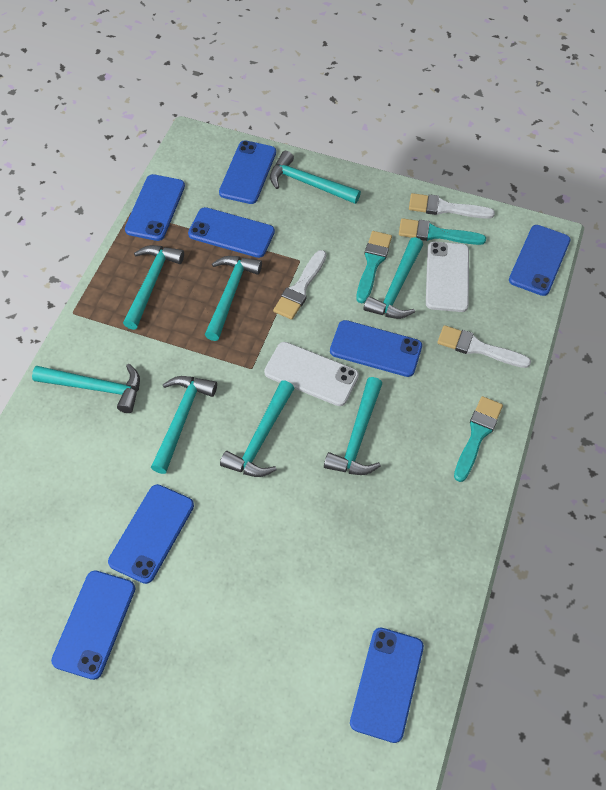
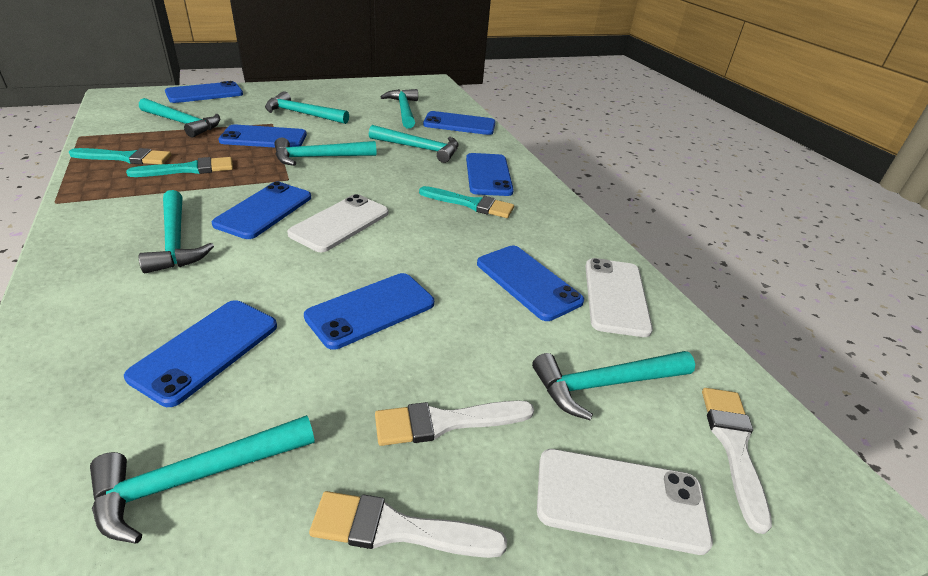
white phone: 2 -> 3

